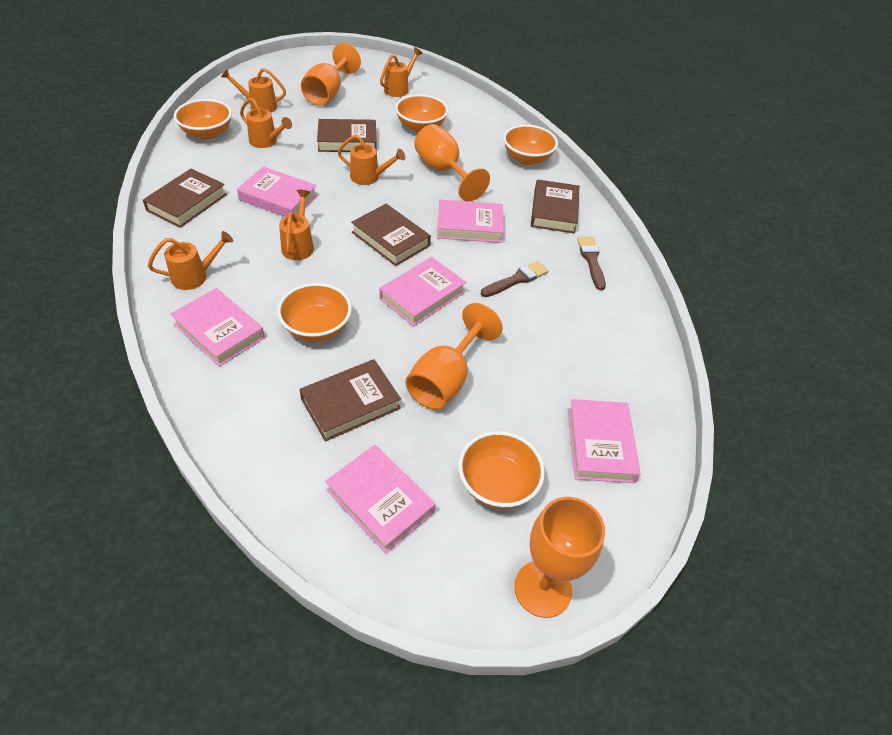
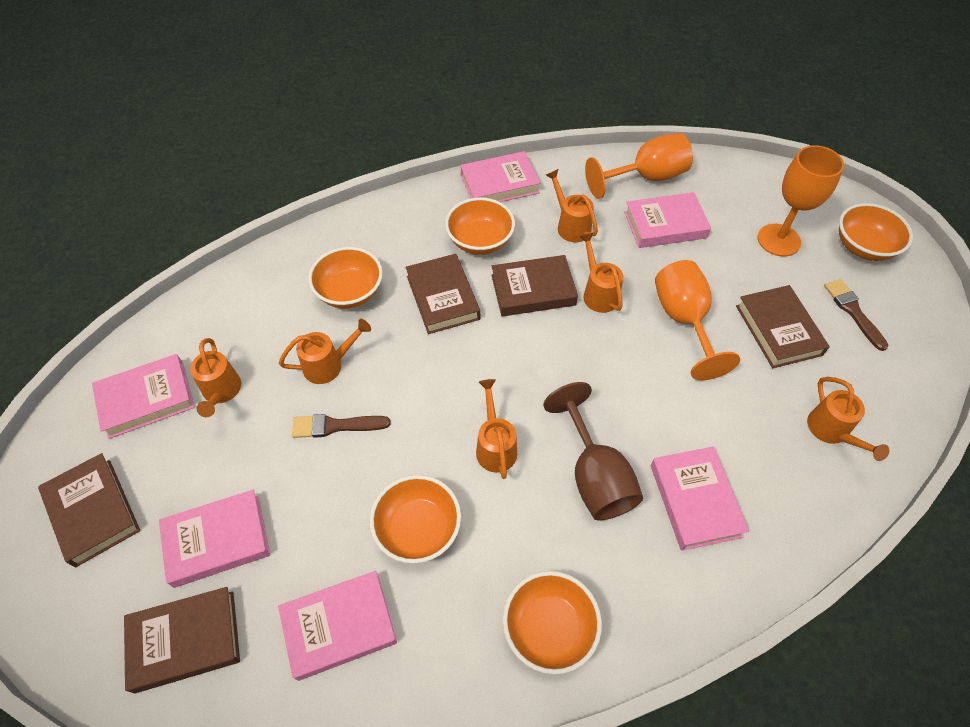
brown goblet: 0 -> 1
orange goblet: 4 -> 3

